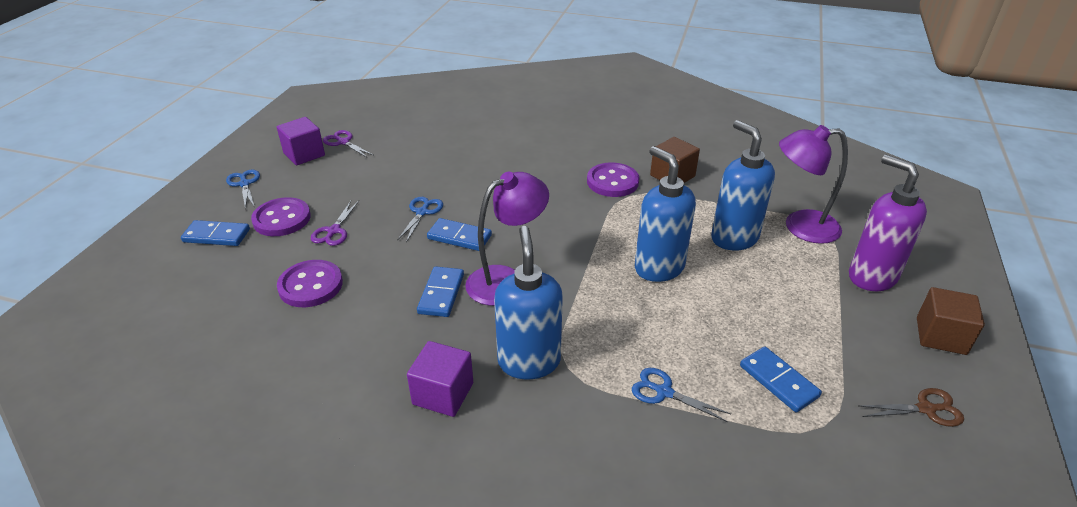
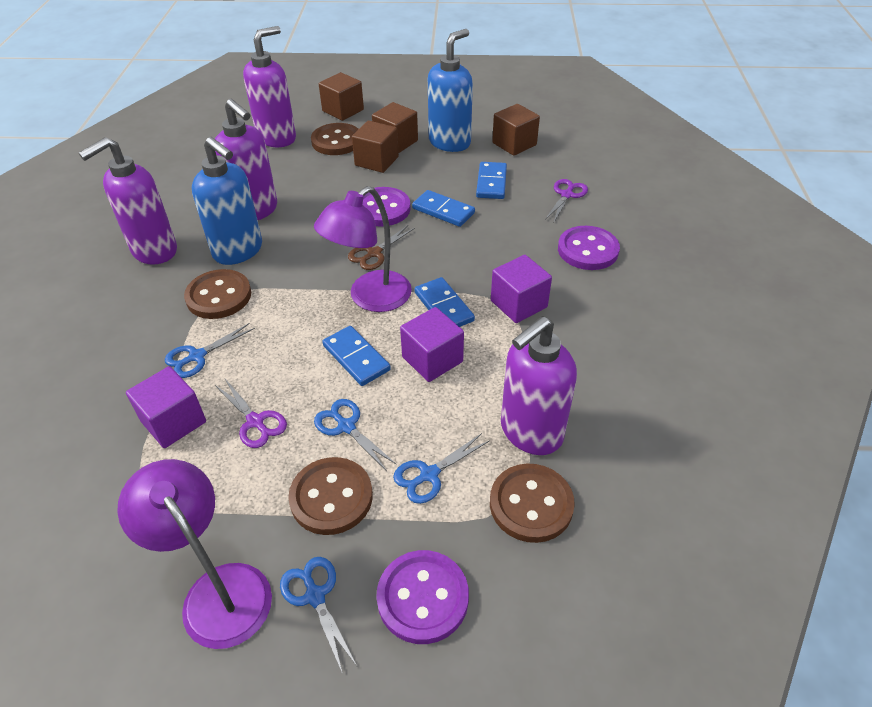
blue scissors: 3 -> 4
blue soap dispenser: 3 -> 2
brown button: 0 -> 4
brown cube: 2 -> 4
purple cube: 2 -> 3
purple soap dispenser: 1 -> 4

